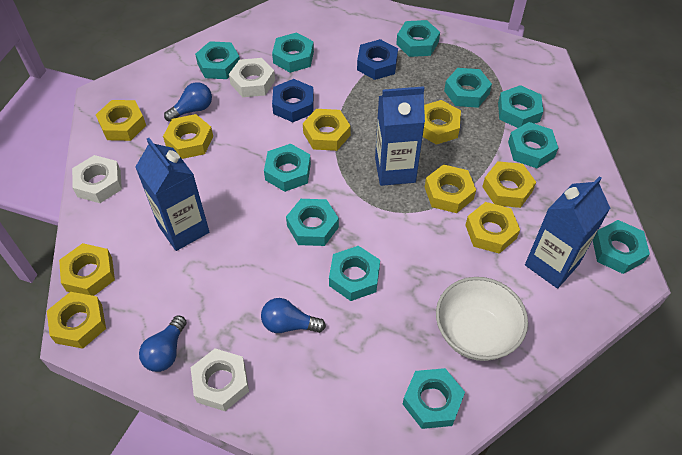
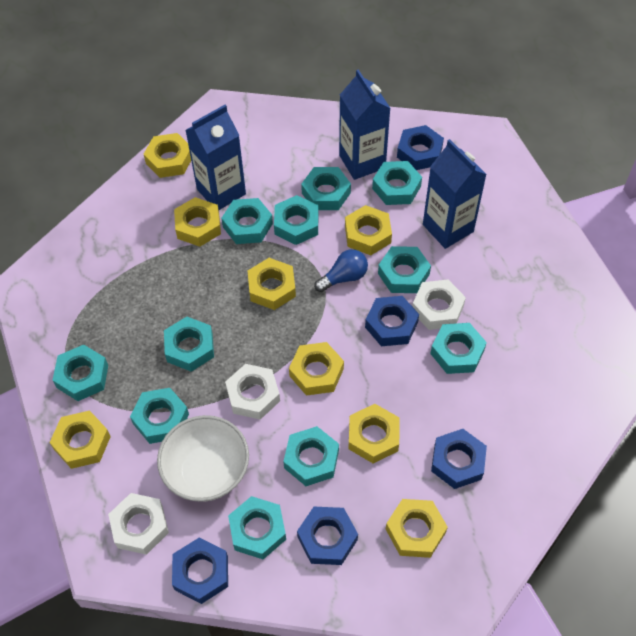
blue light bulb: 3 -> 1
blue nut: 2 -> 5
yellow nut: 9 -> 8

